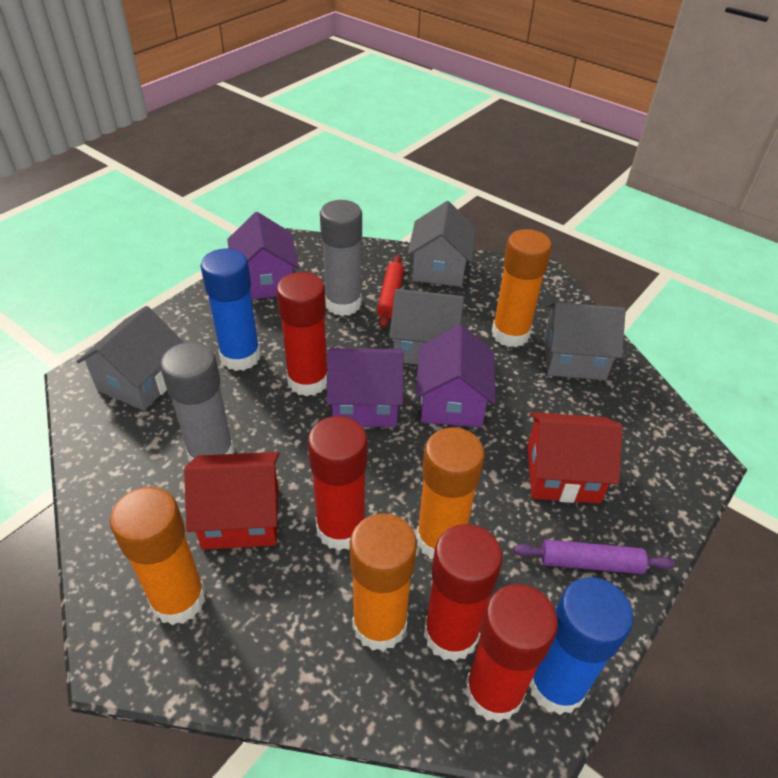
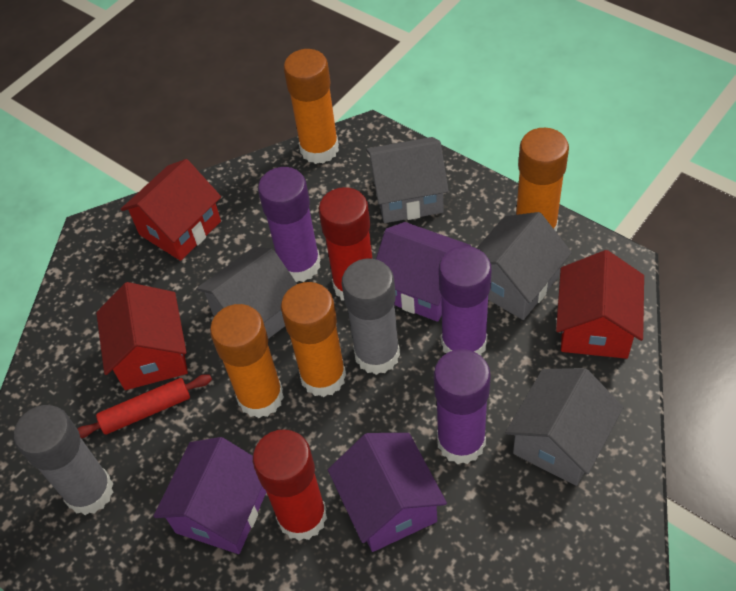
blue glue stick: 2 -> 0
purple glue stick: 0 -> 3
purple rolling pin: 1 -> 0
red glue stick: 4 -> 2
red house: 2 -> 3

